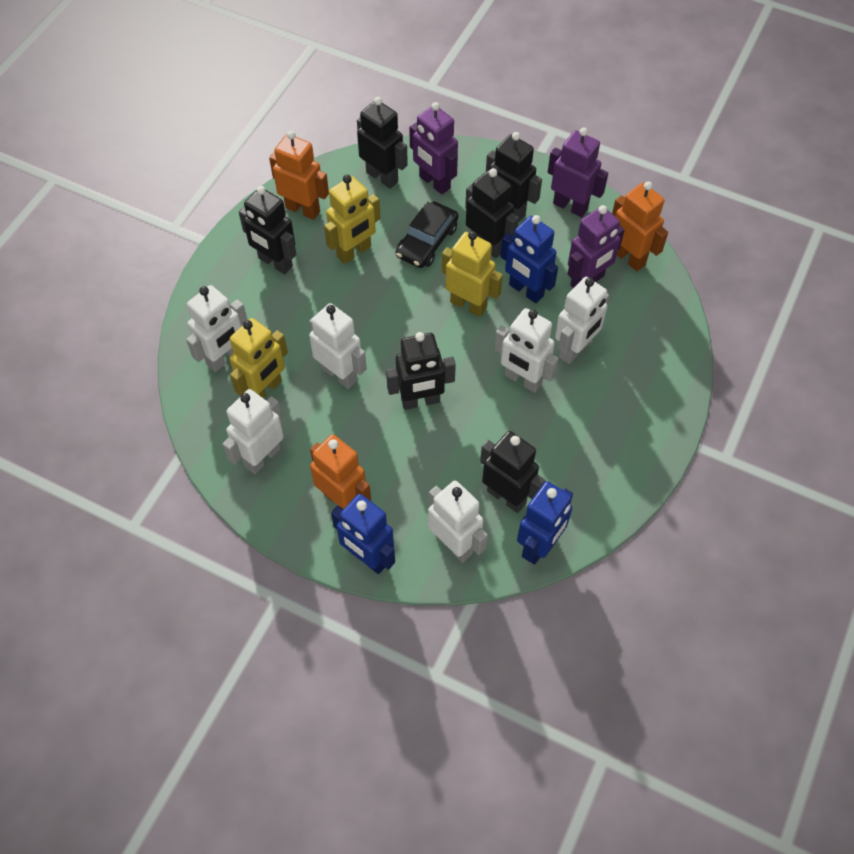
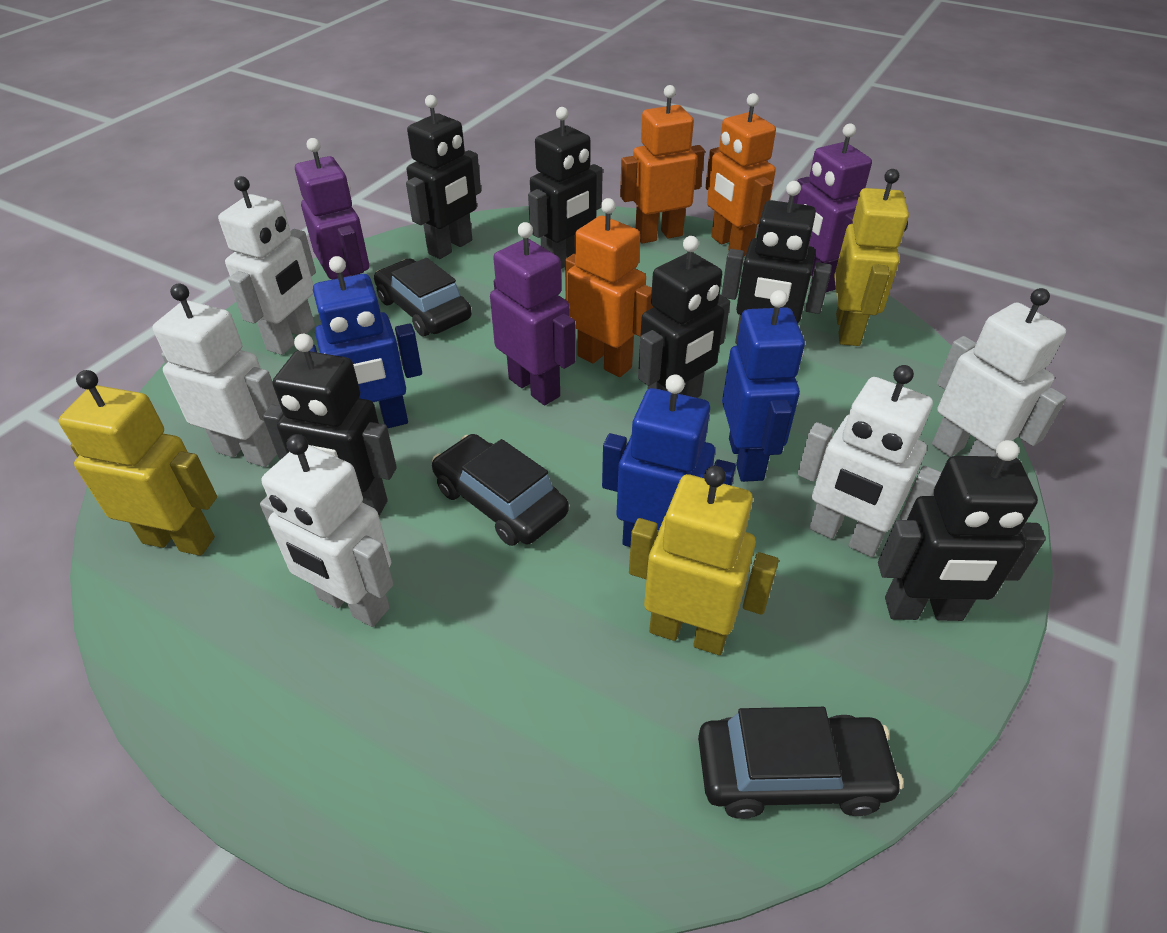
black car: 1 -> 3
white robot: 6 -> 5

